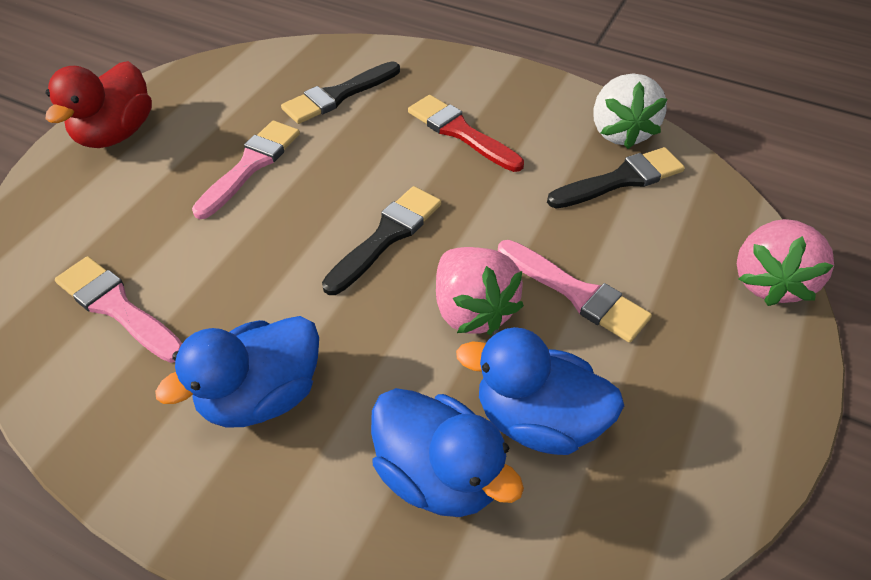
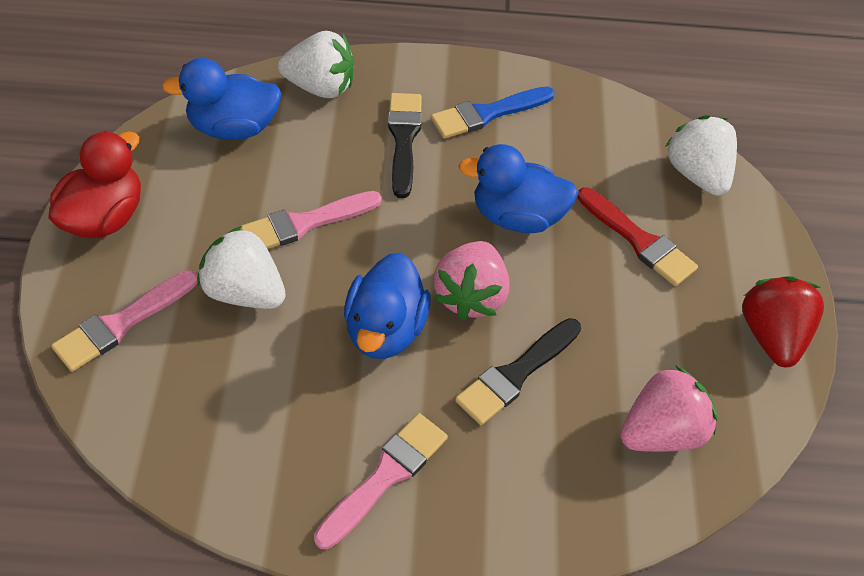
black brush: 3 -> 2
blue brush: 0 -> 1
red strawberry: 0 -> 1
white strawberry: 1 -> 3

